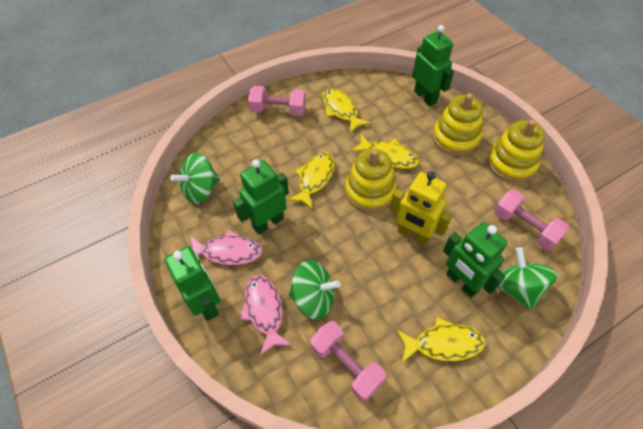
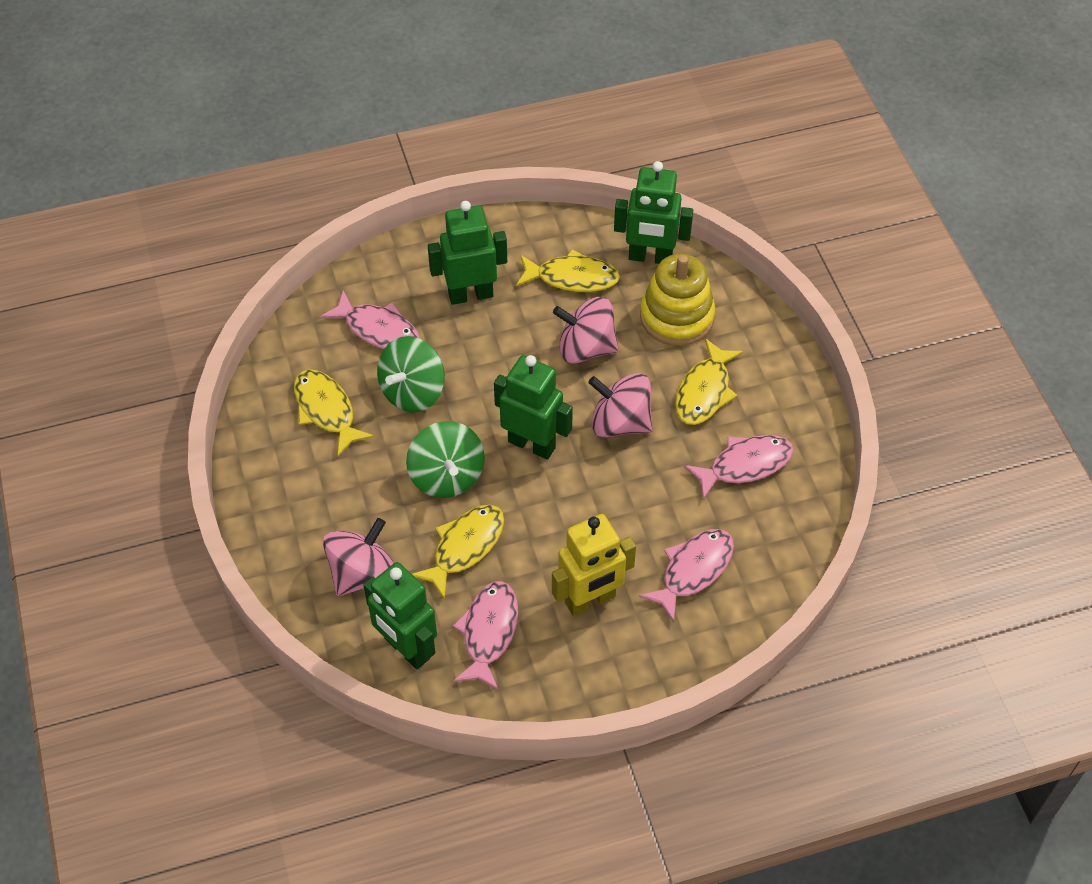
green spinning top: 3 -> 2
pink dumbbell: 3 -> 0
pink fish: 2 -> 4
pink spinning top: 0 -> 3
yellow stacking toy: 3 -> 1

